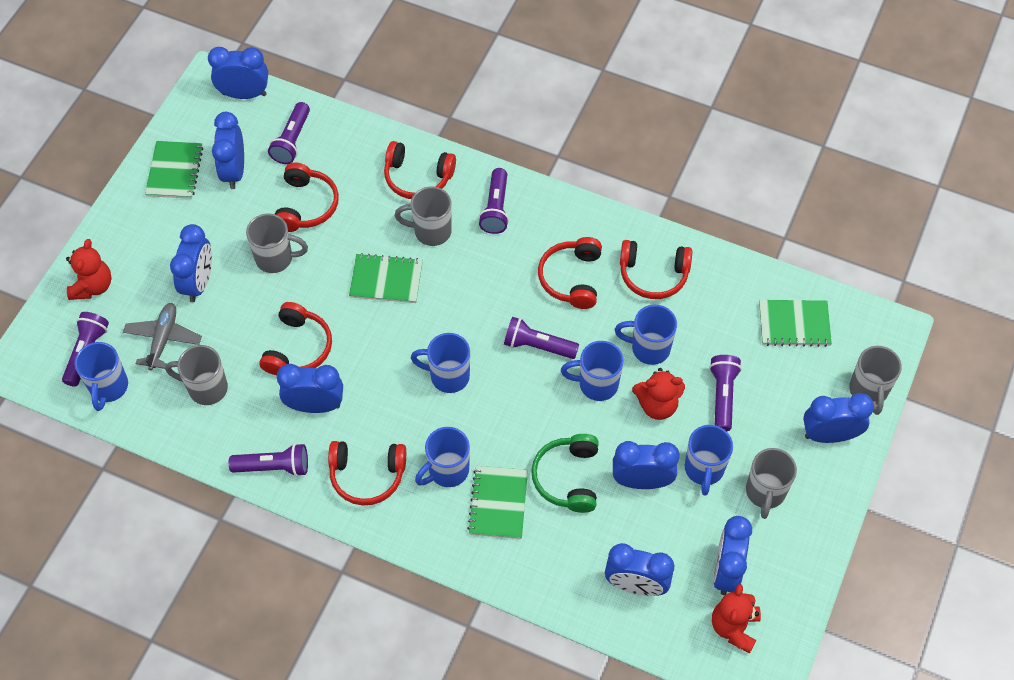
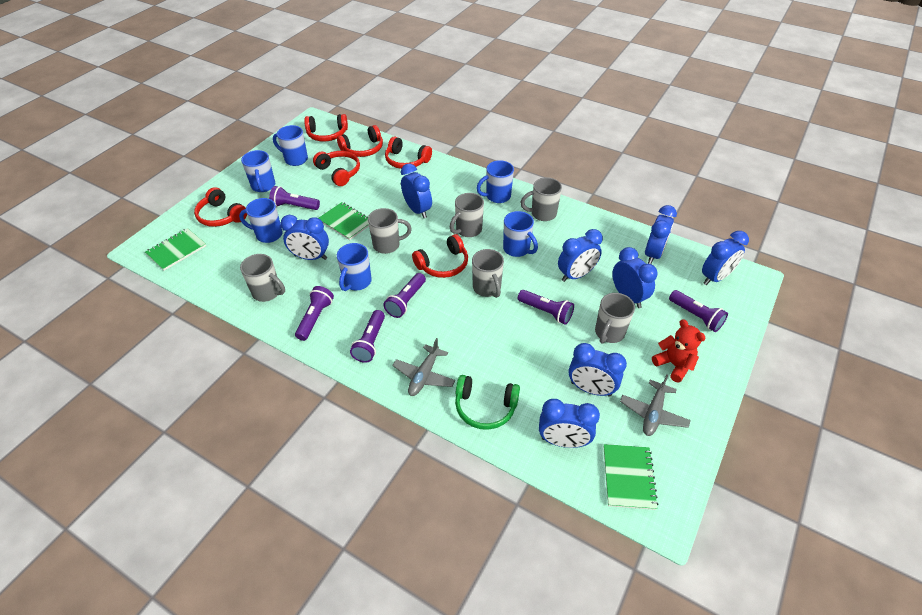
green notebook: 4 -> 3
grey mug: 5 -> 6
grey plane: 1 -> 2
red teddy bear: 3 -> 1

